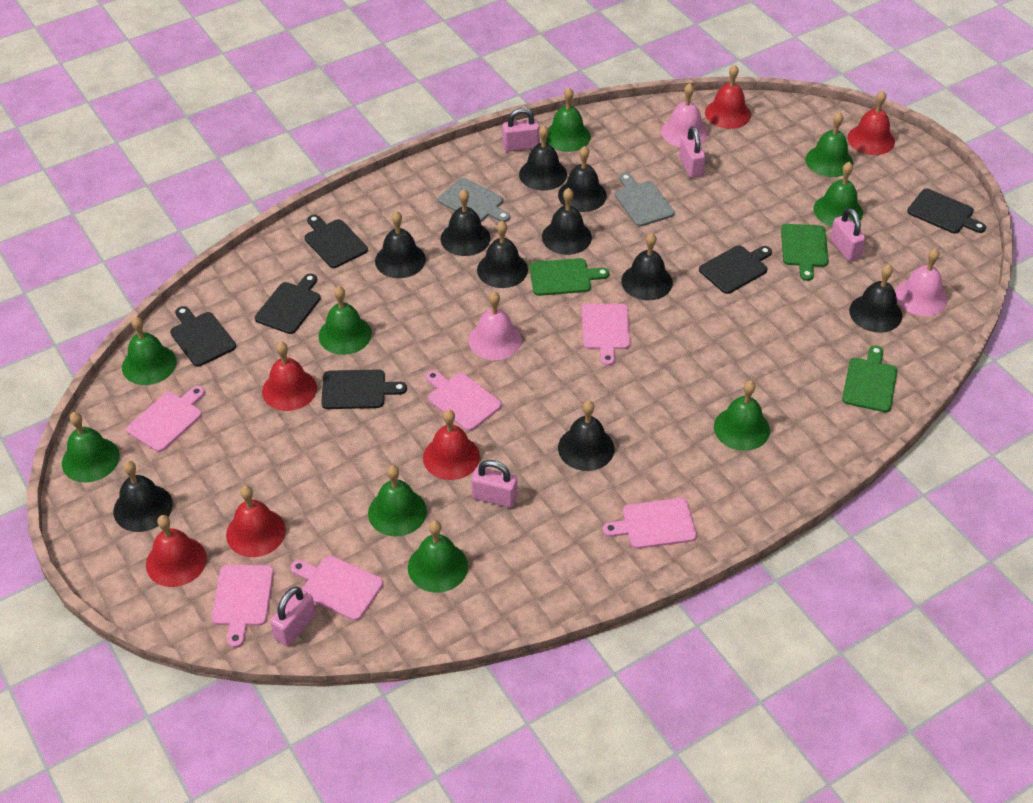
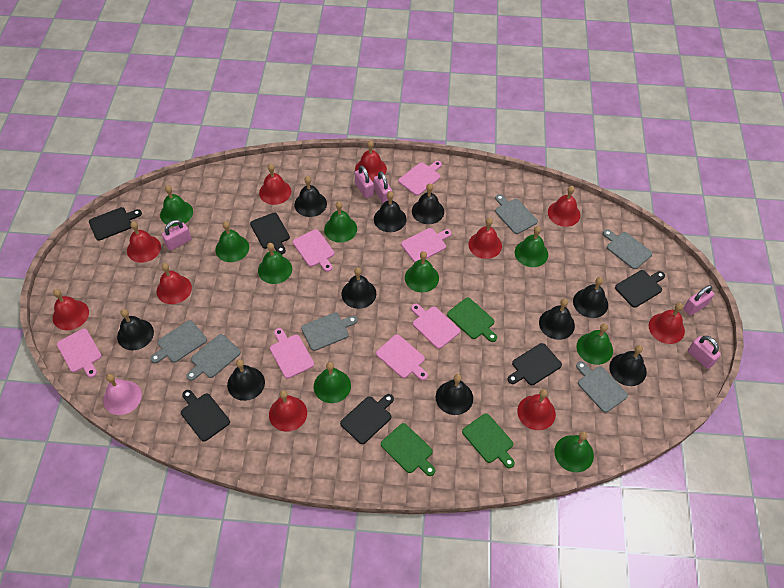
grey cutting board: 2 -> 6
pink bell: 3 -> 1
pink cutting board: 6 -> 7
red bell: 6 -> 10

